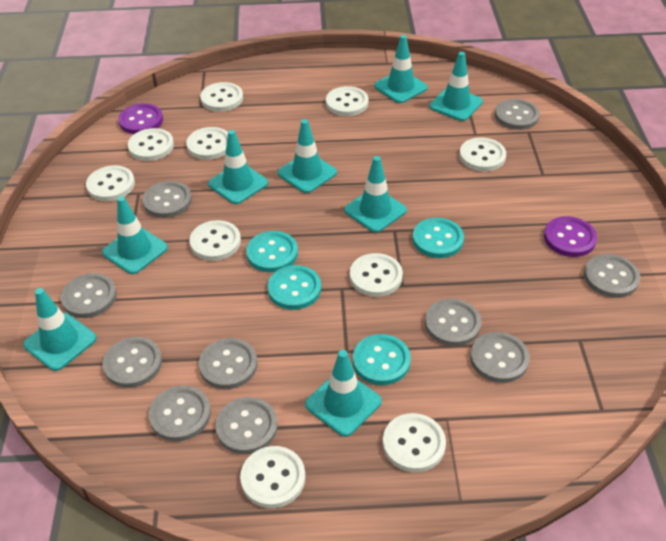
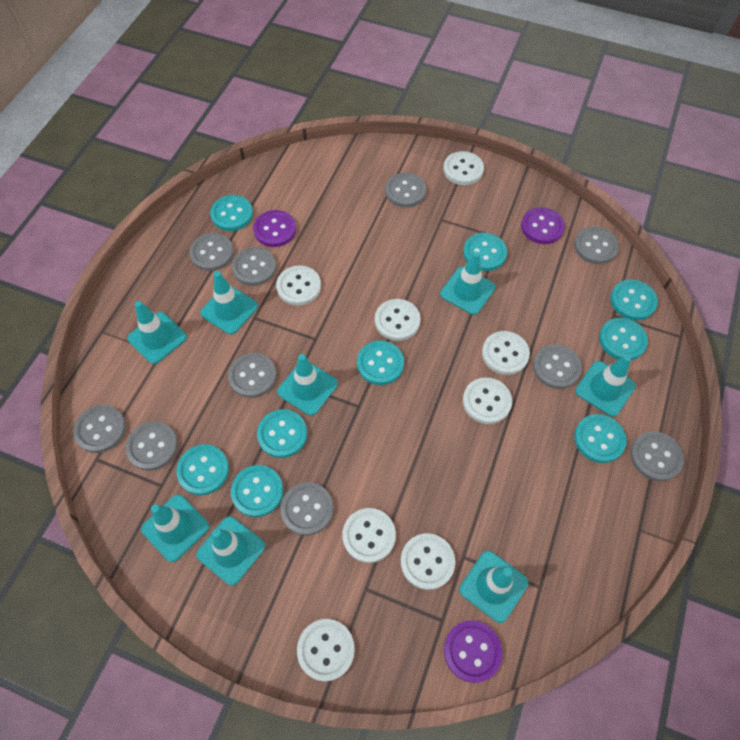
purple button: 2 -> 3
turquoise button: 4 -> 9
white button: 10 -> 8

